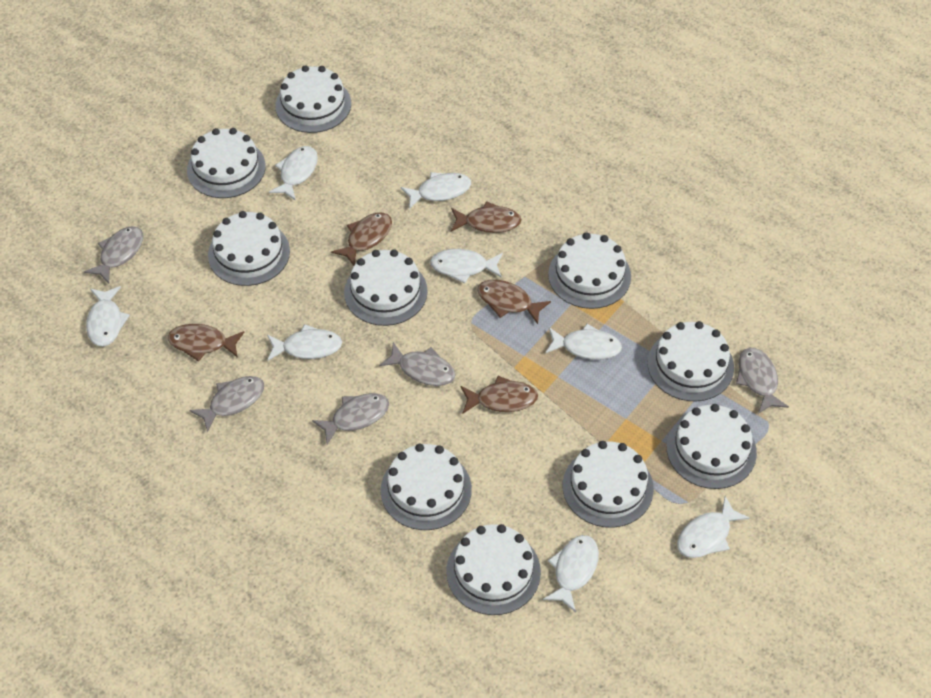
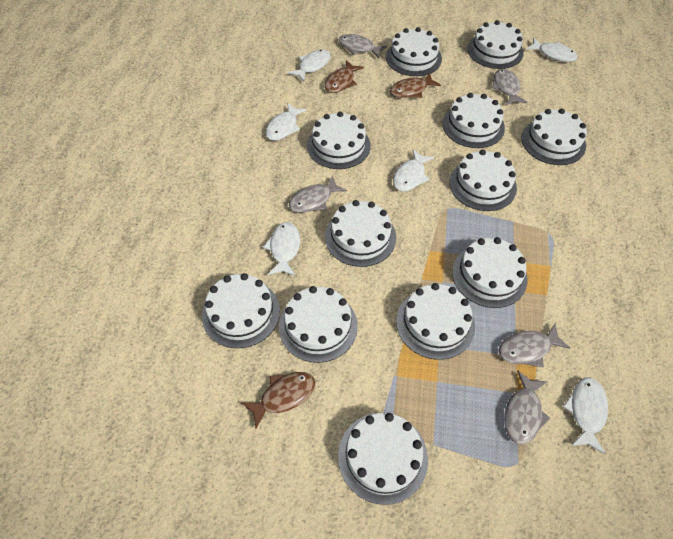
brown fish: 5 -> 3
white cake: 10 -> 12
white fish: 8 -> 6

